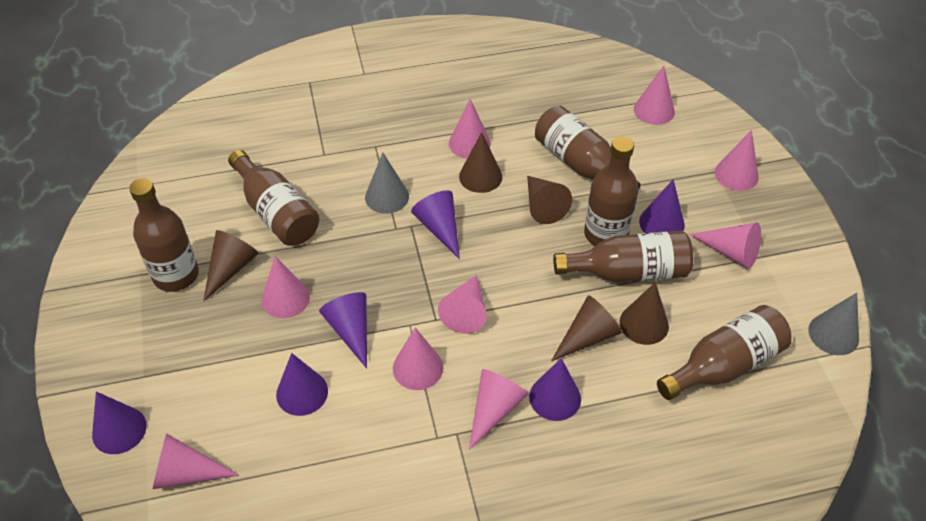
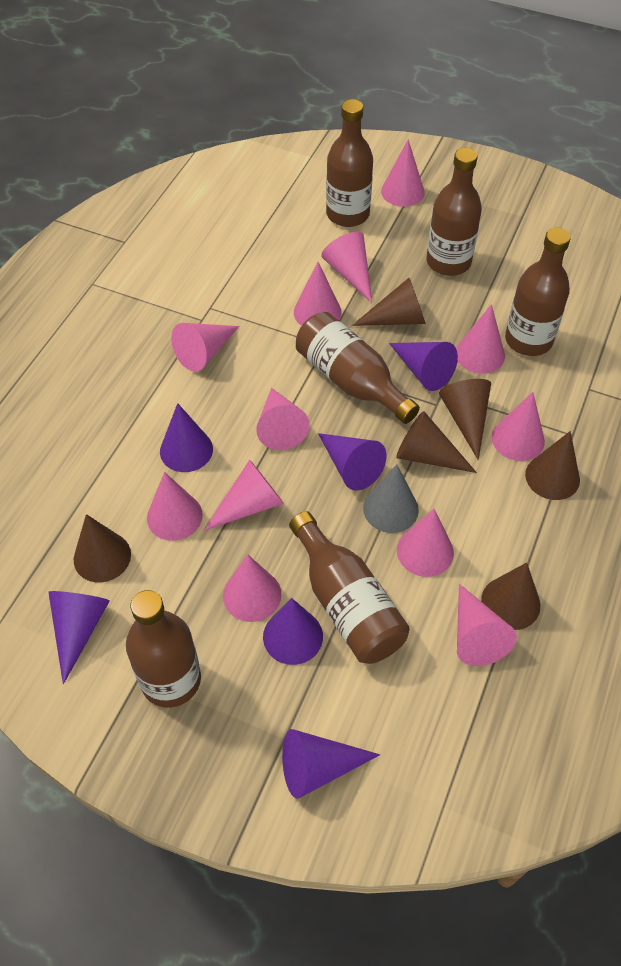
brown cone: 5 -> 6
grey cone: 2 -> 1
pink cone: 9 -> 12

